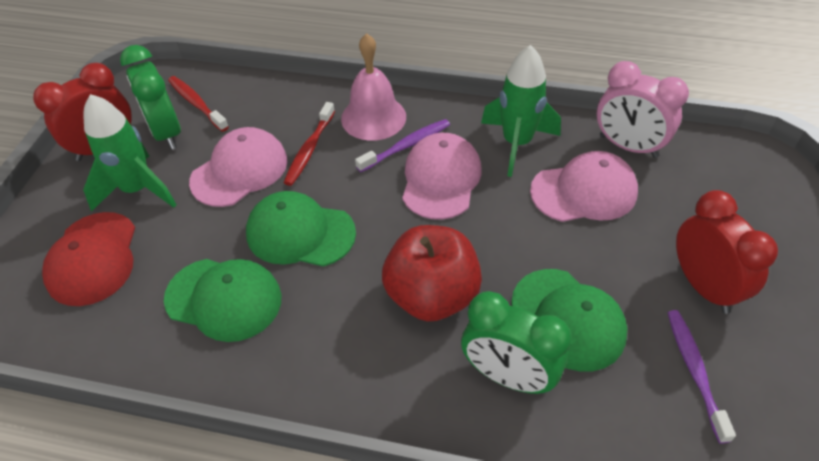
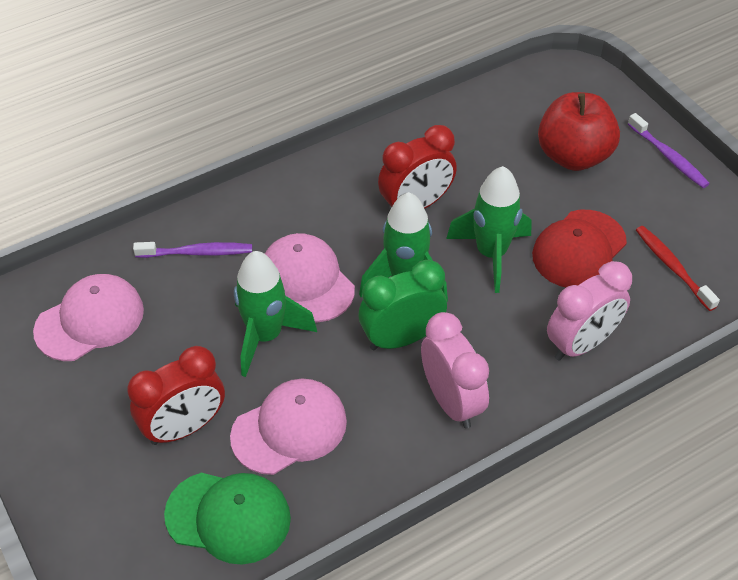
green cap: 3 -> 1
green clock: 2 -> 1
green rocket: 2 -> 3
pink bell: 1 -> 0
pink clock: 1 -> 2
red toothbrush: 2 -> 1

